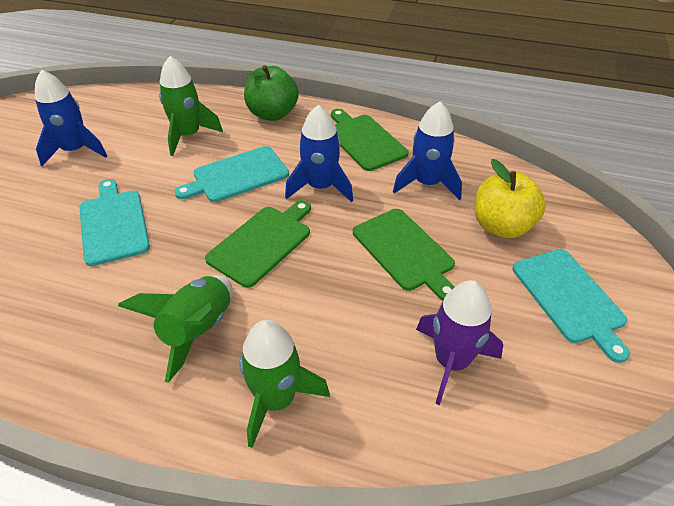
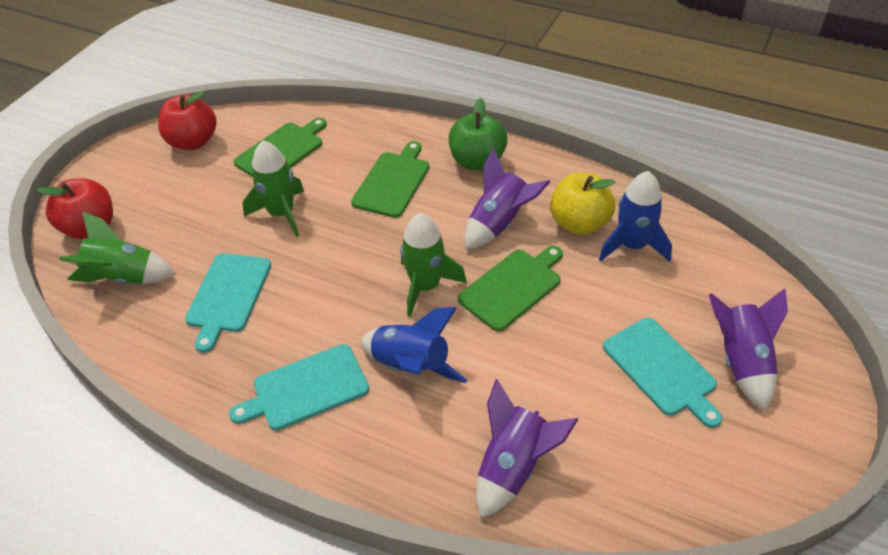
blue rocket: 3 -> 2
purple rocket: 1 -> 3
red apple: 0 -> 2

